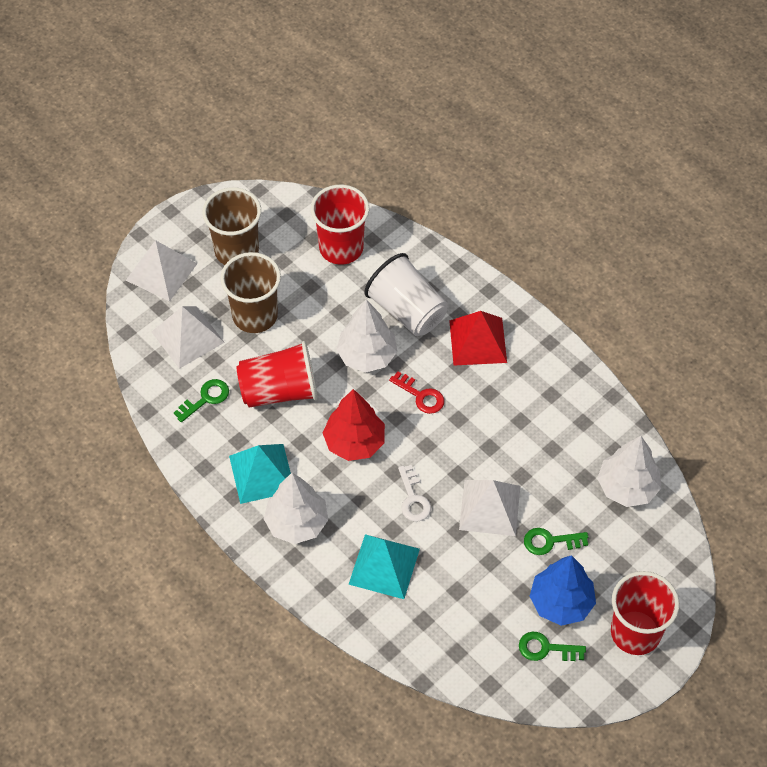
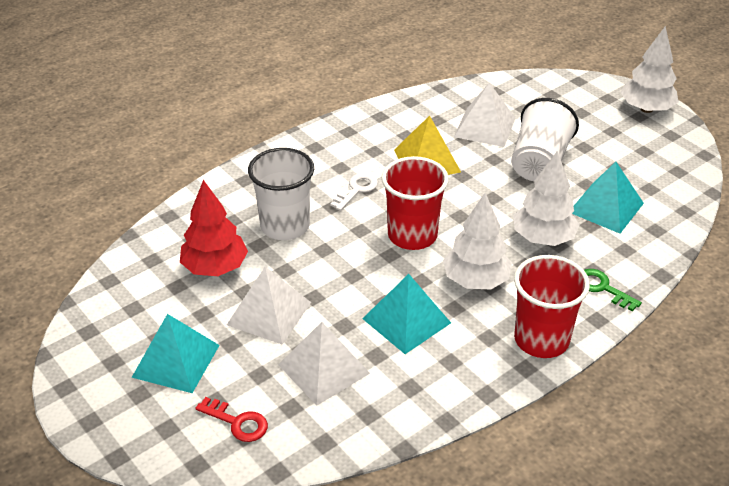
blue tree: 1 -> 0
brown cup: 2 -> 0
green key: 3 -> 1
red cup: 3 -> 2
red pyramid: 1 -> 0
turquoise pyramid: 2 -> 3
white cup: 1 -> 2
yellow pyramid: 0 -> 1

